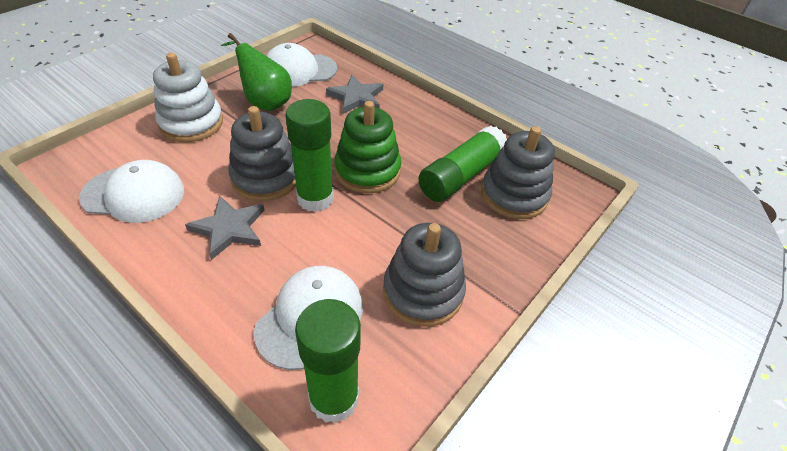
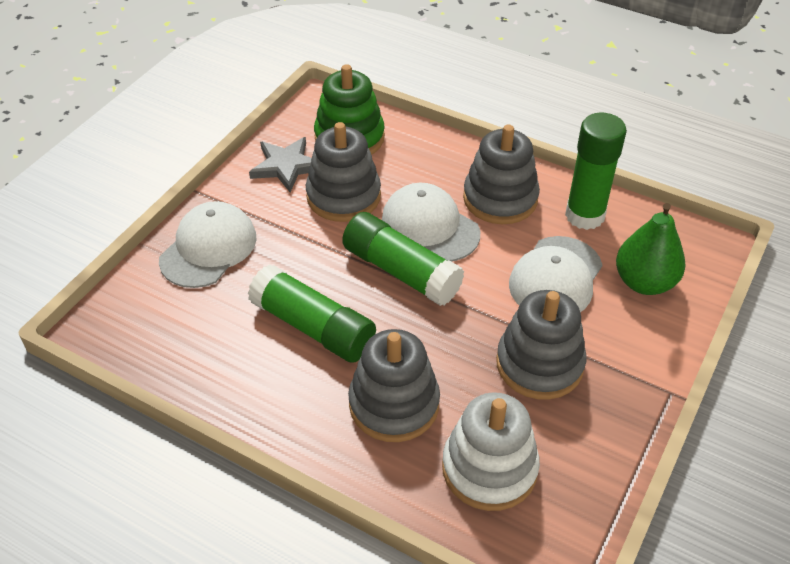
grey stacking toy: 3 -> 4
grey star: 2 -> 1

